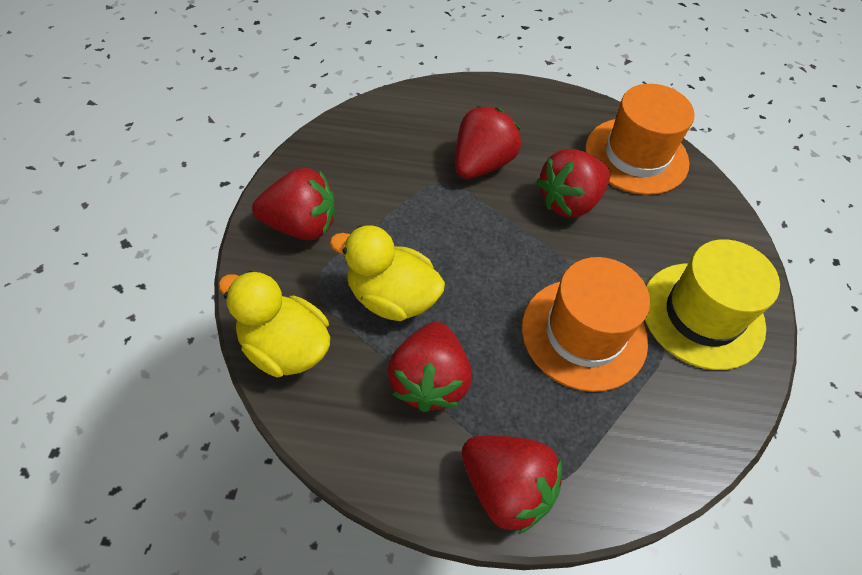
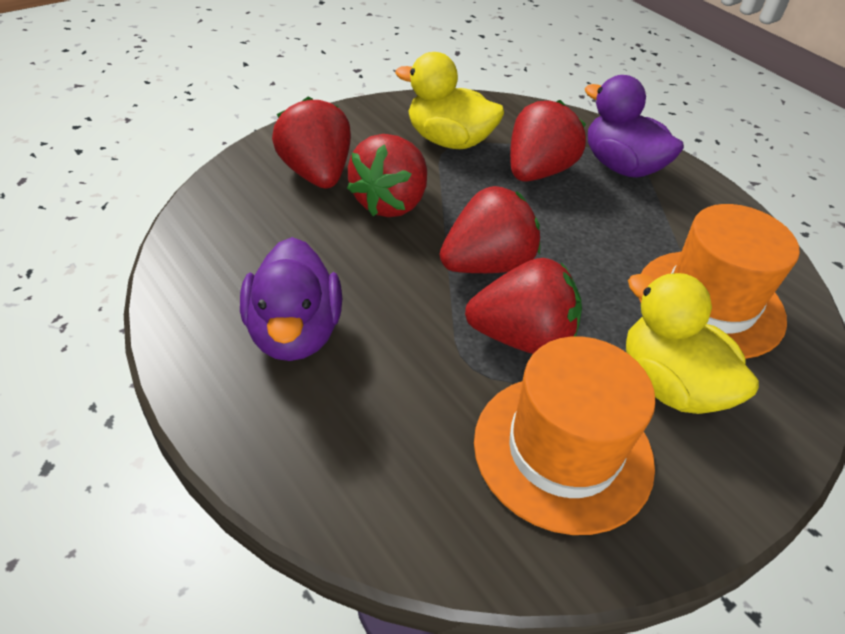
purple duck: 0 -> 2
yellow hat: 1 -> 0

